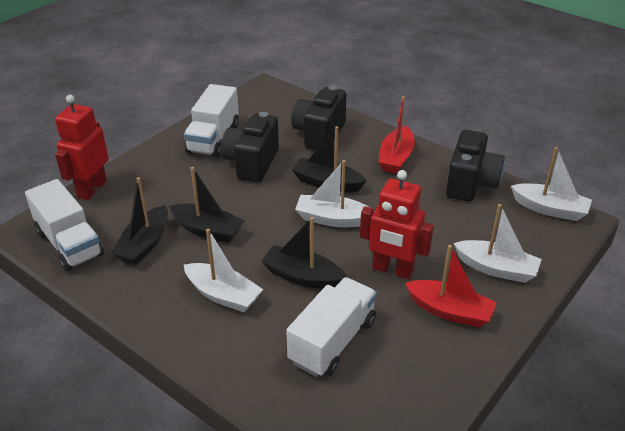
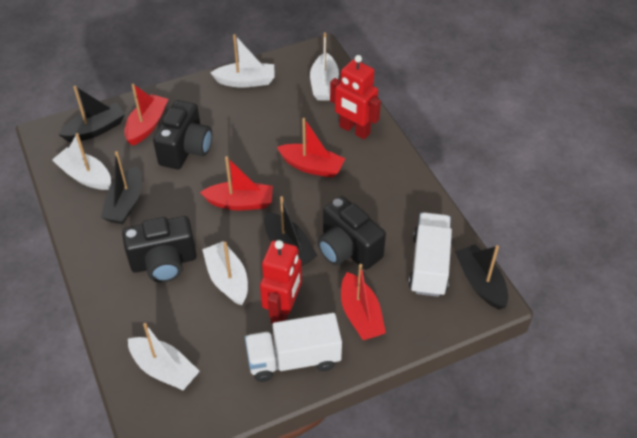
red boat: 2 -> 4
white boat: 4 -> 5
white truck: 3 -> 2

